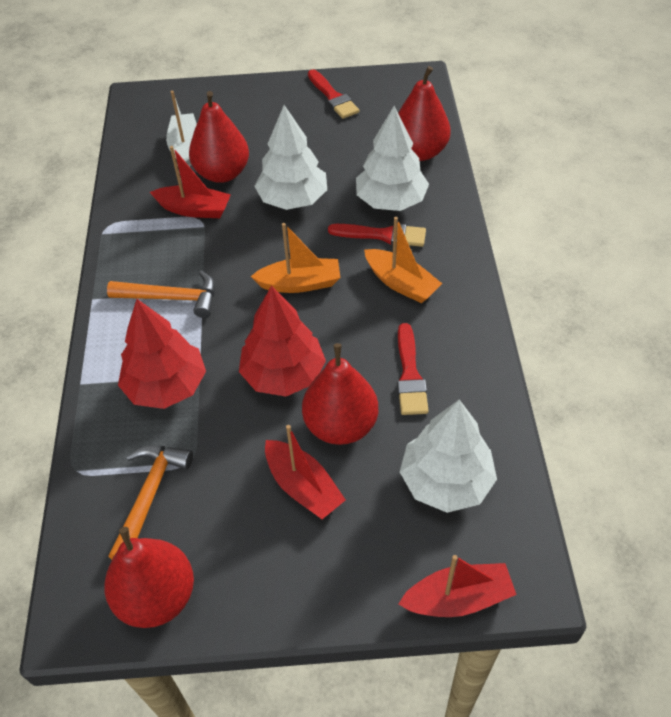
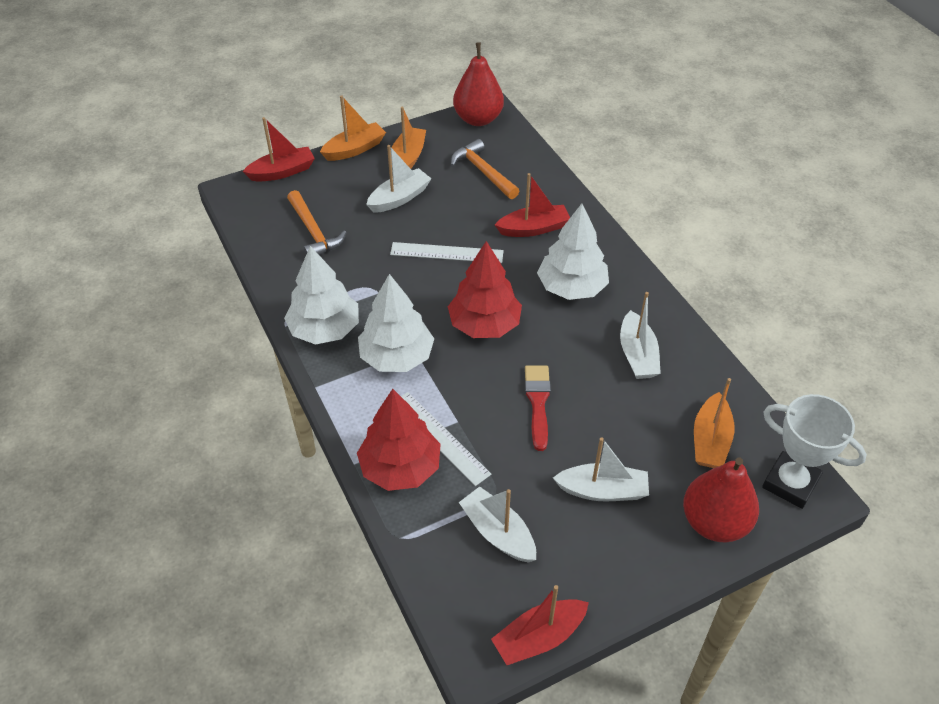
orange boat: 2 -> 3
red brush: 3 -> 1
red pear: 4 -> 2
white boat: 1 -> 4
white ruler: 0 -> 2
white trophy: 0 -> 1

